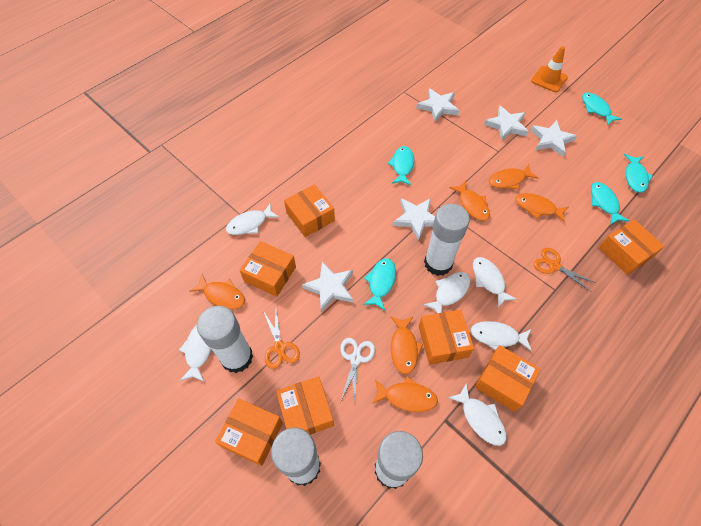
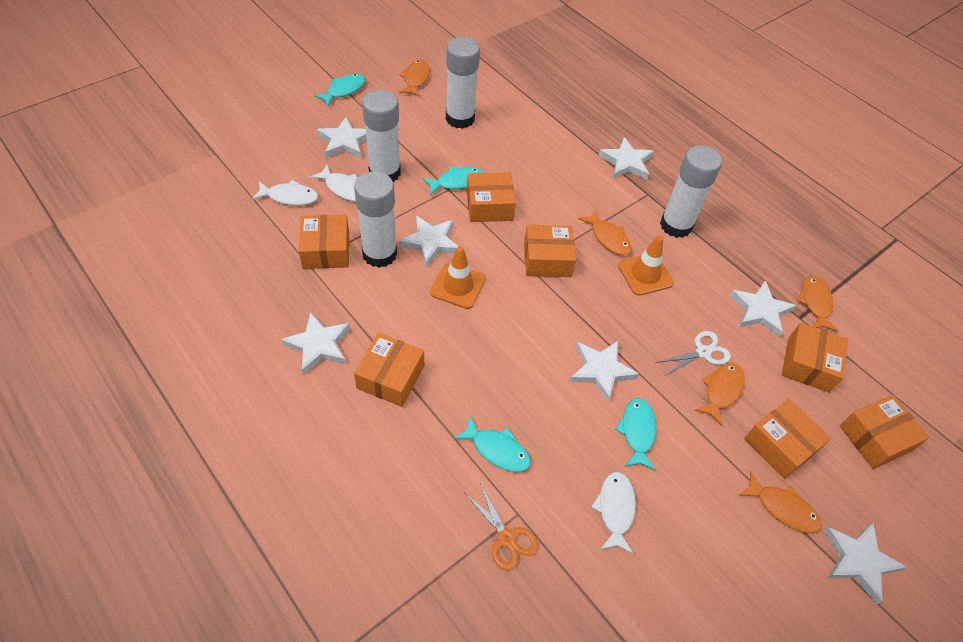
orange fish: 6 -> 5
orange scissors: 2 -> 1
orange traffic cone: 1 -> 2
turquoise fish: 5 -> 4
white fish: 6 -> 3
white star: 5 -> 7

